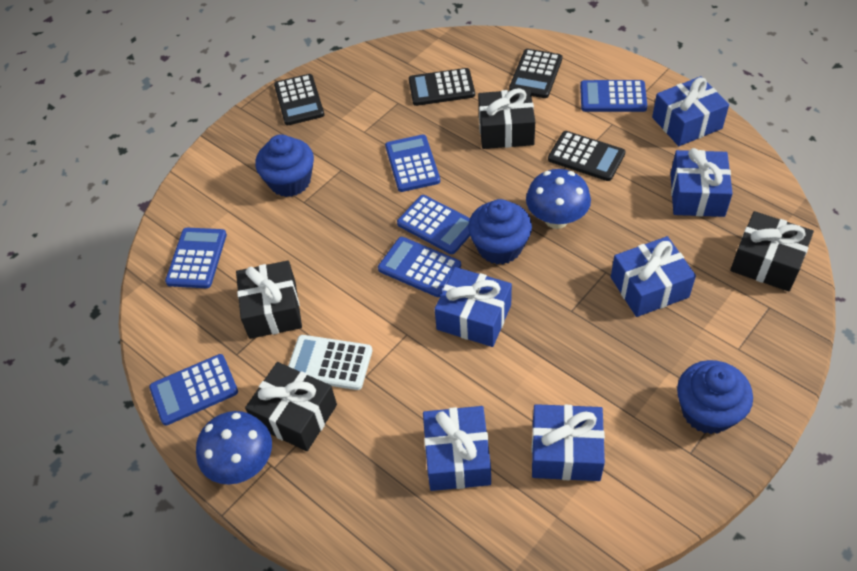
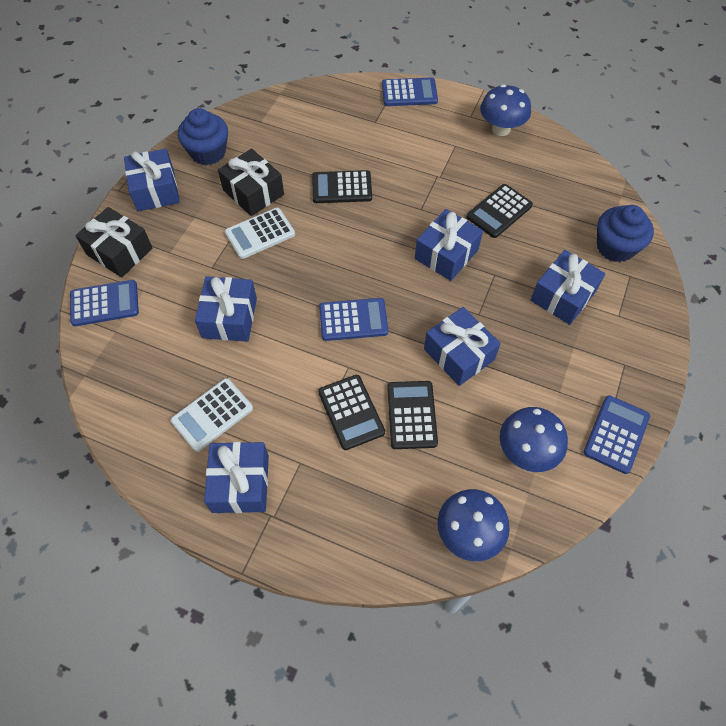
black gift: 4 -> 2
blue calculator: 6 -> 4
blue cupcake: 3 -> 2
blue mushroom: 2 -> 3
white calculator: 1 -> 2

